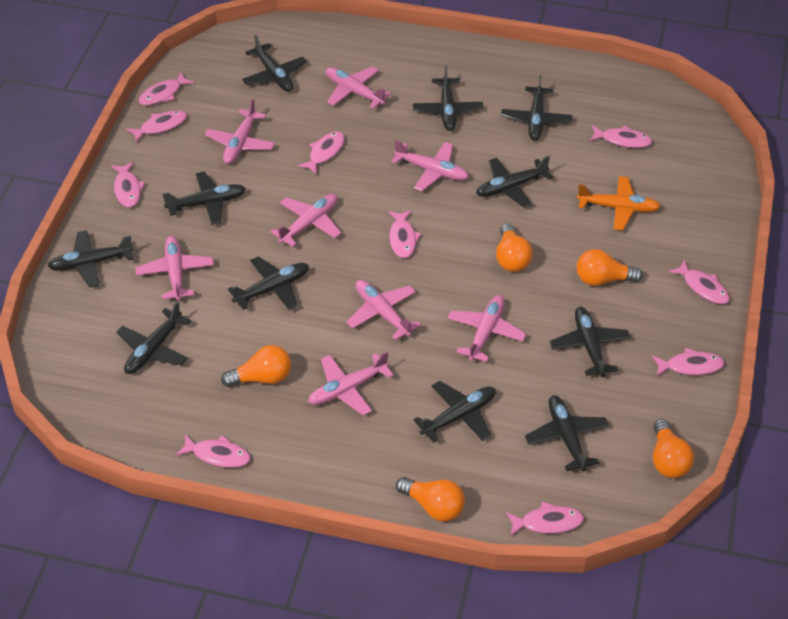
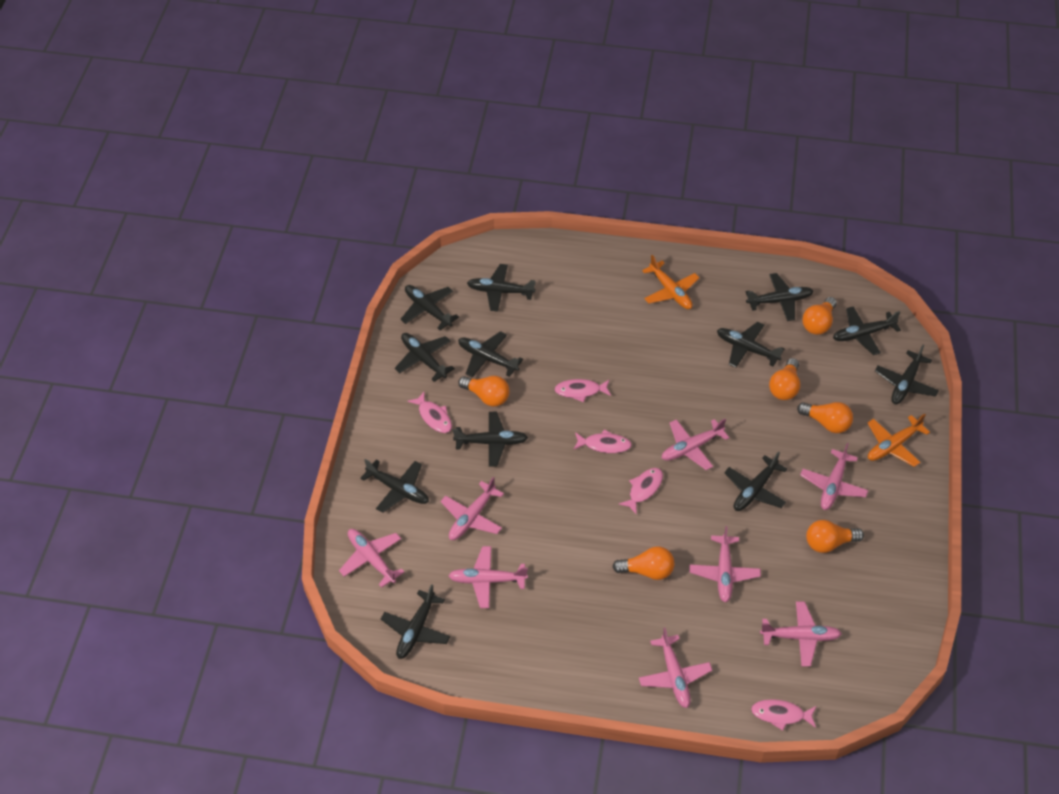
black plane: 11 -> 12
orange light bulb: 5 -> 6
orange plane: 1 -> 2
pink fish: 10 -> 5

